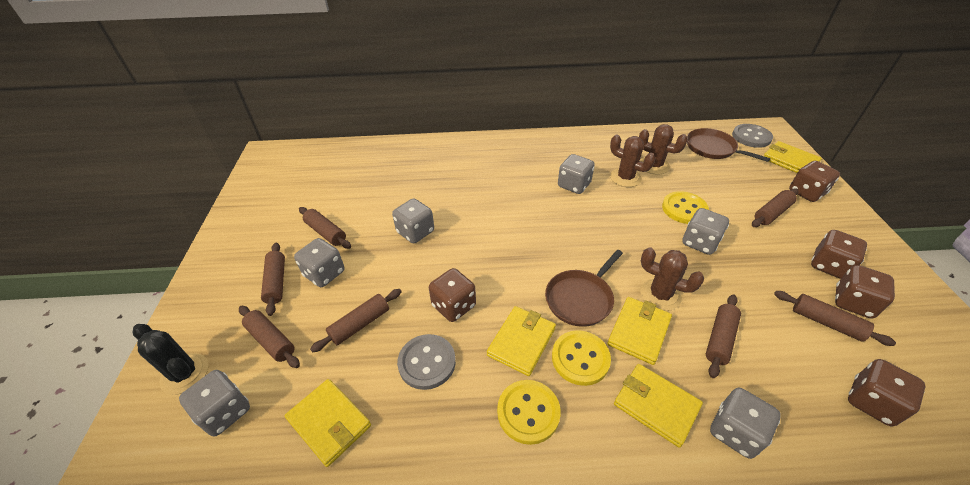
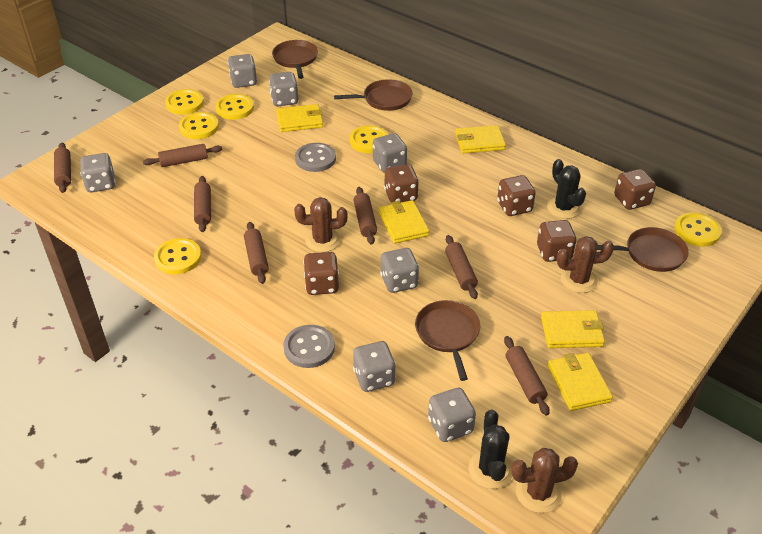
black cactus: 1 -> 2
brown pan: 2 -> 4
grey dice: 6 -> 7
yellow button: 3 -> 6

